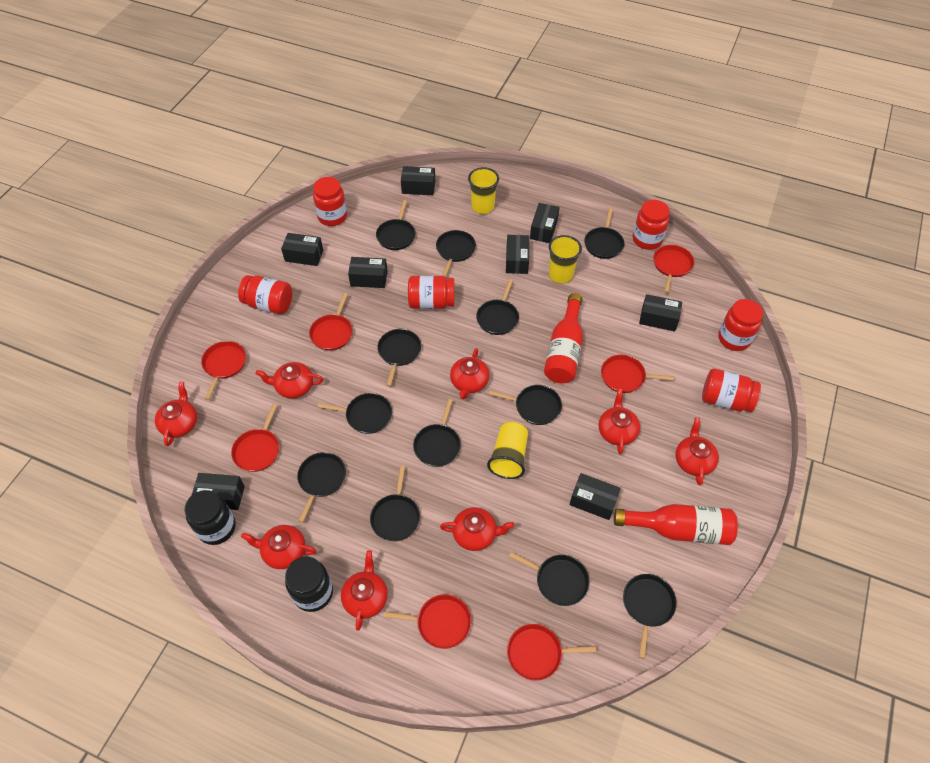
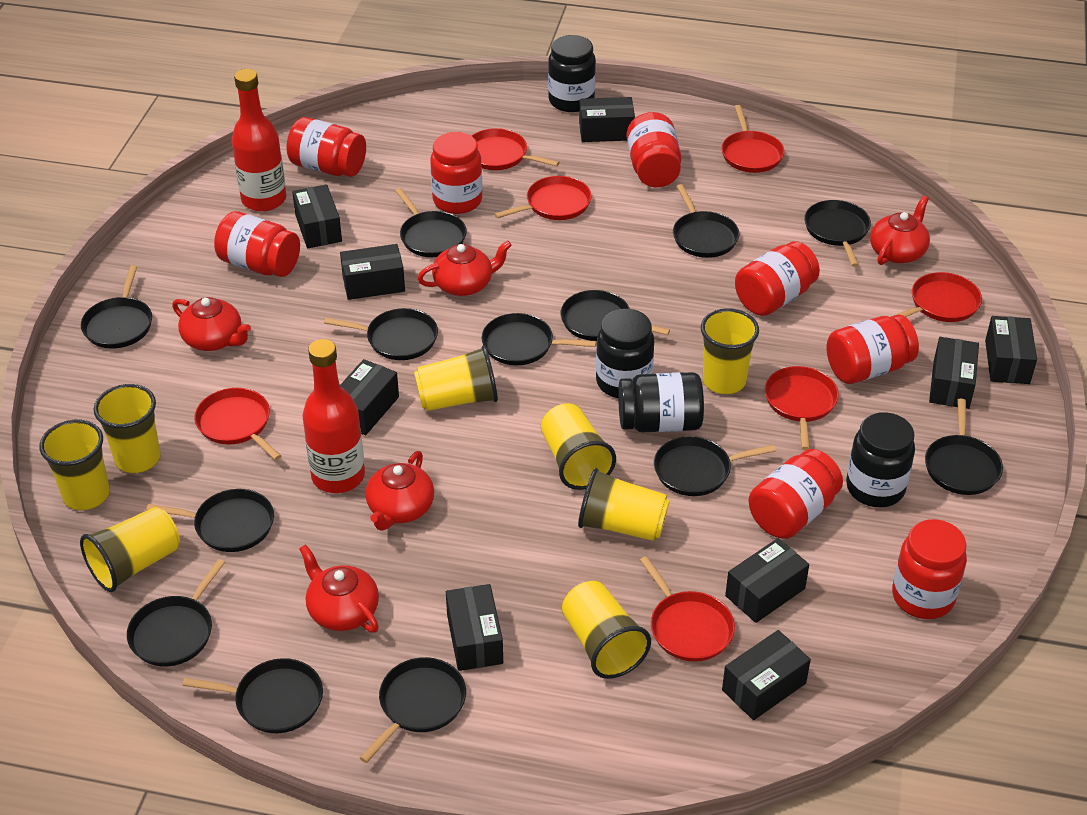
black box: 8 -> 9
black jar: 2 -> 4
black pan: 12 -> 13
red jar: 6 -> 8
red teapot: 8 -> 5
yellow cup: 3 -> 8

